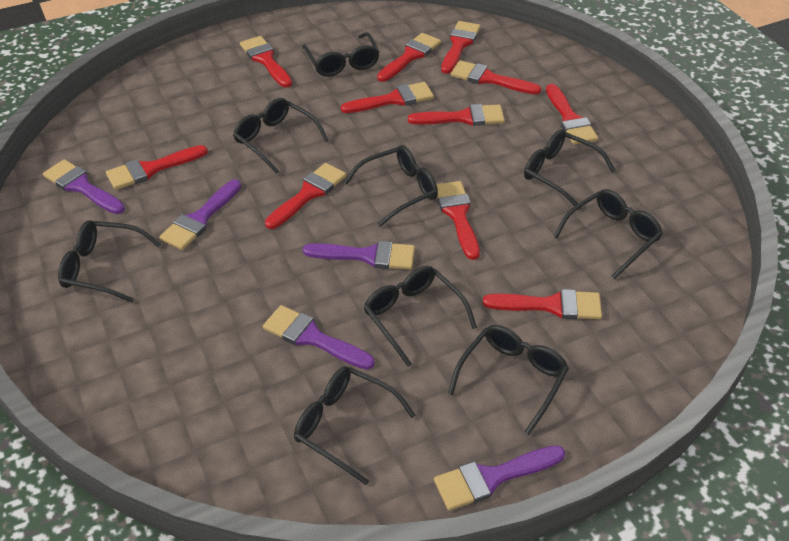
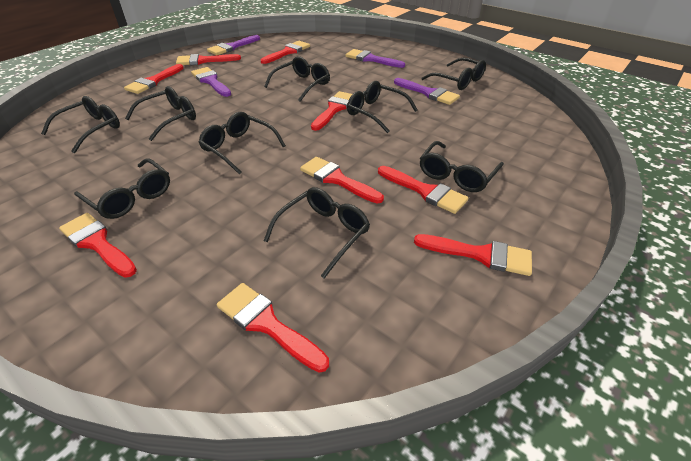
purple brush: 5 -> 4
red brush: 11 -> 9

